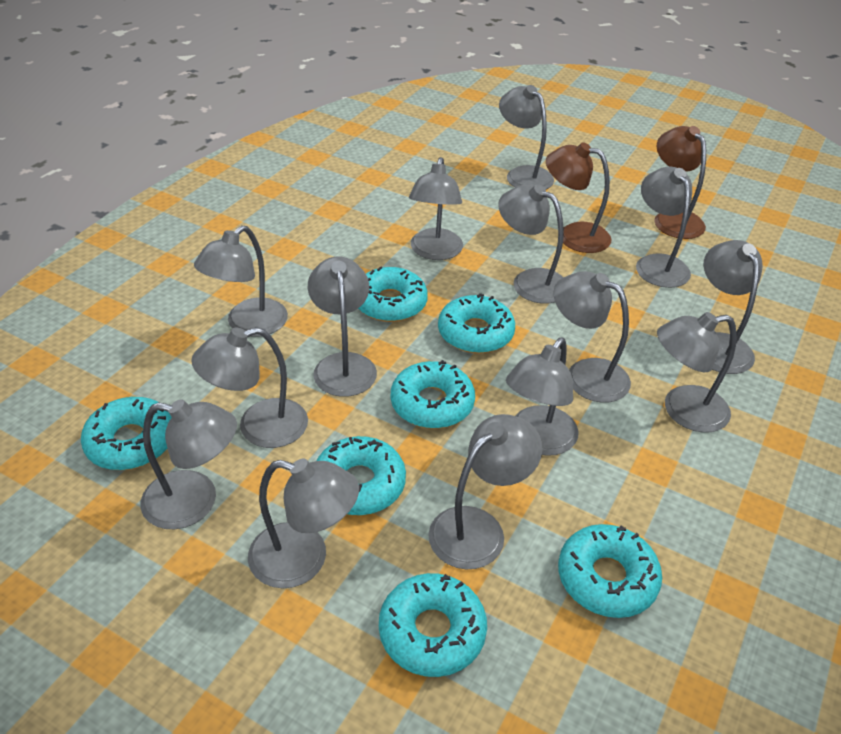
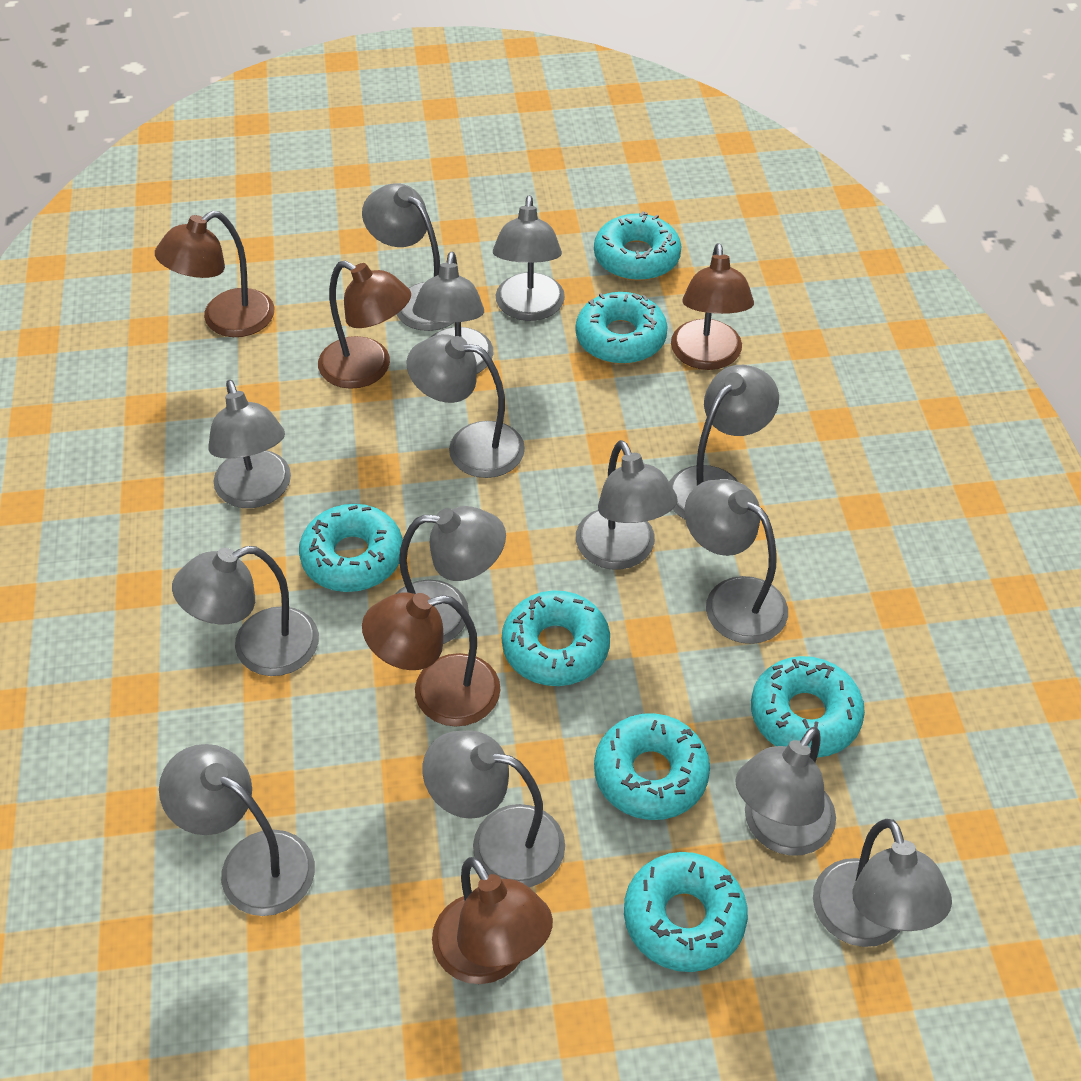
brown lamp: 2 -> 5

